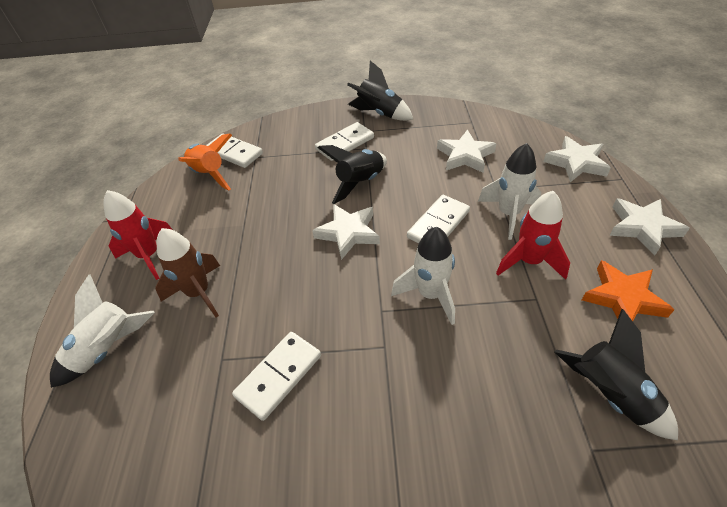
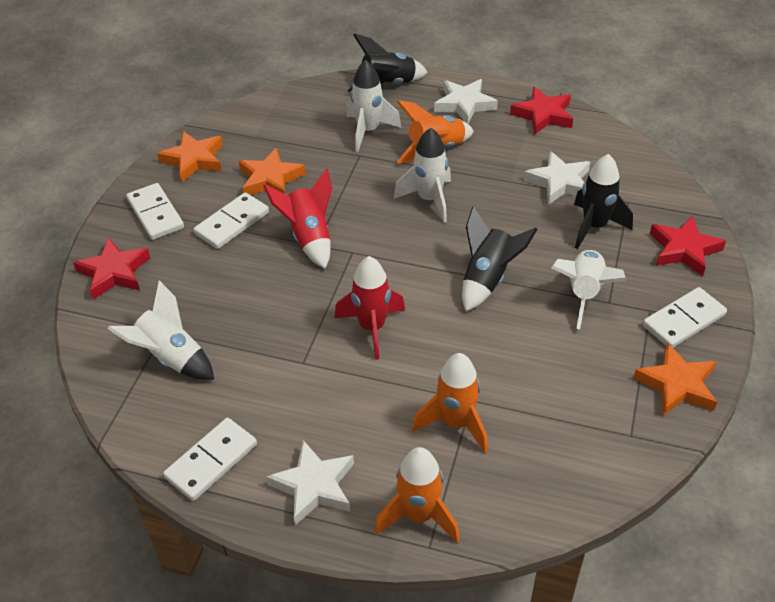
brown rocket: 1 -> 0
orange rocket: 1 -> 3
orange star: 1 -> 3
red star: 0 -> 3
white rocket: 3 -> 4
white star: 4 -> 3

